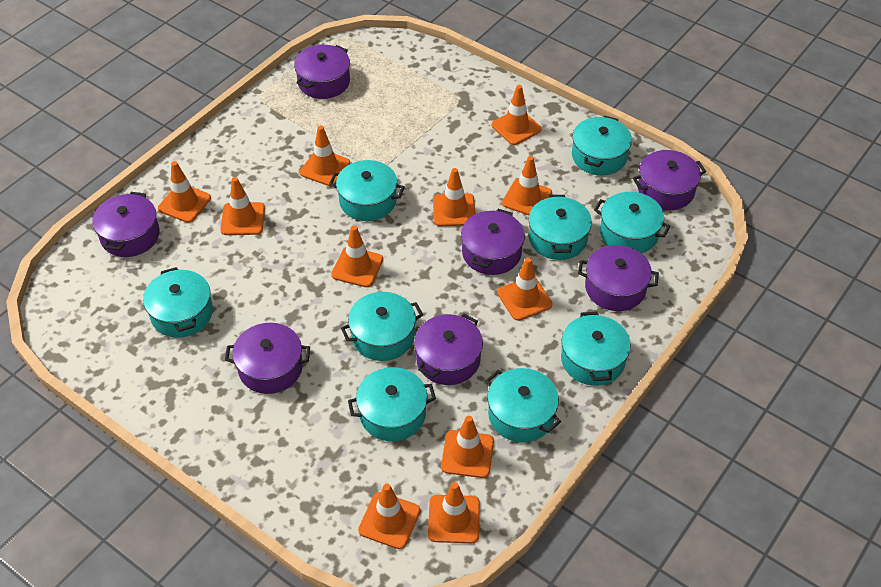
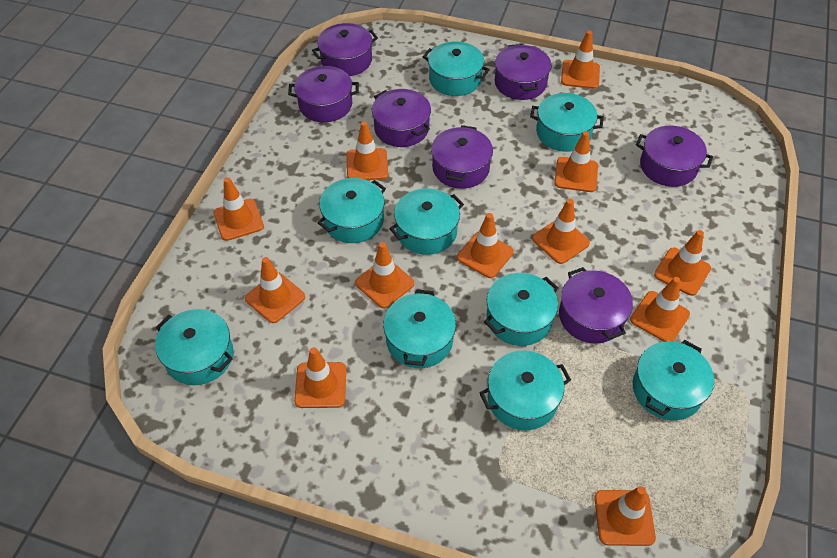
orange traffic cone: 11 -> 12

